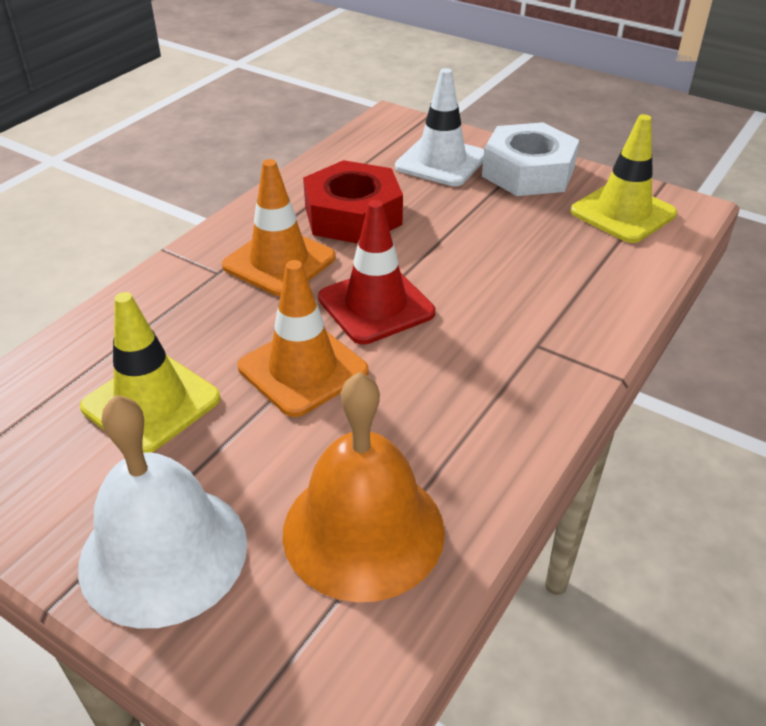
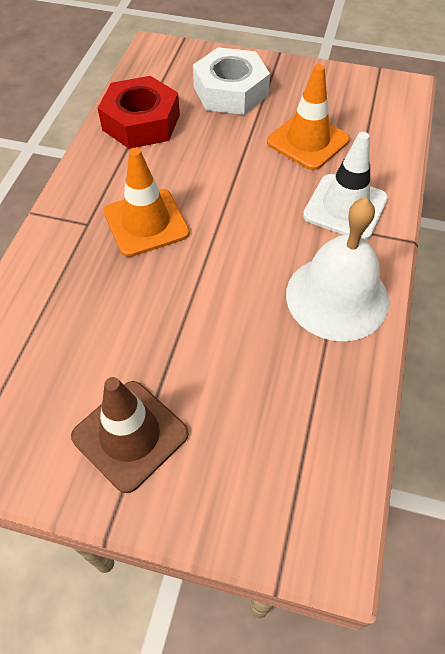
brown traffic cone: 0 -> 1
orange bell: 1 -> 0
red traffic cone: 1 -> 0
yellow traffic cone: 2 -> 0

